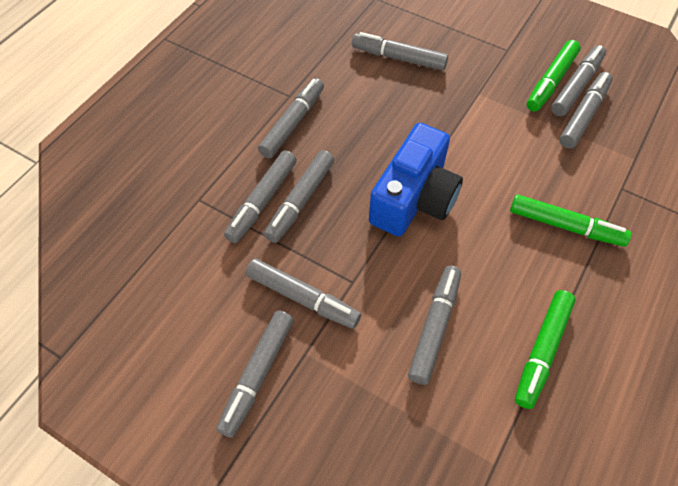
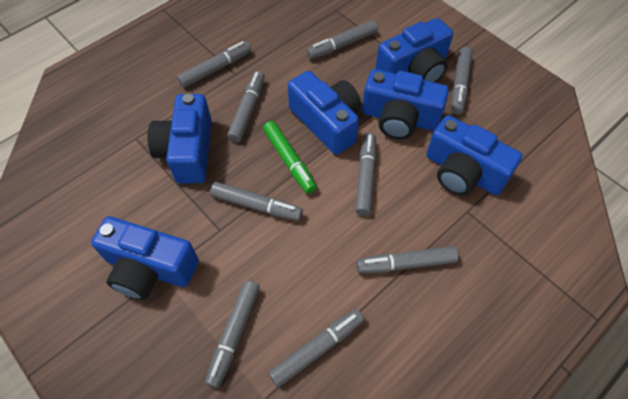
blue camera: 1 -> 6
green marker: 3 -> 1

